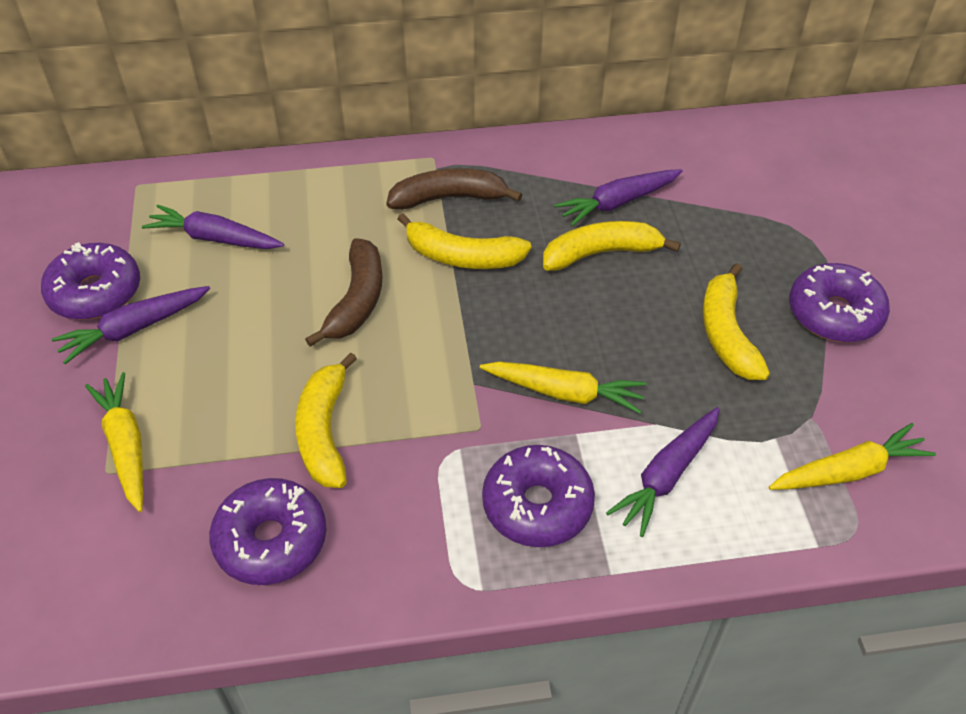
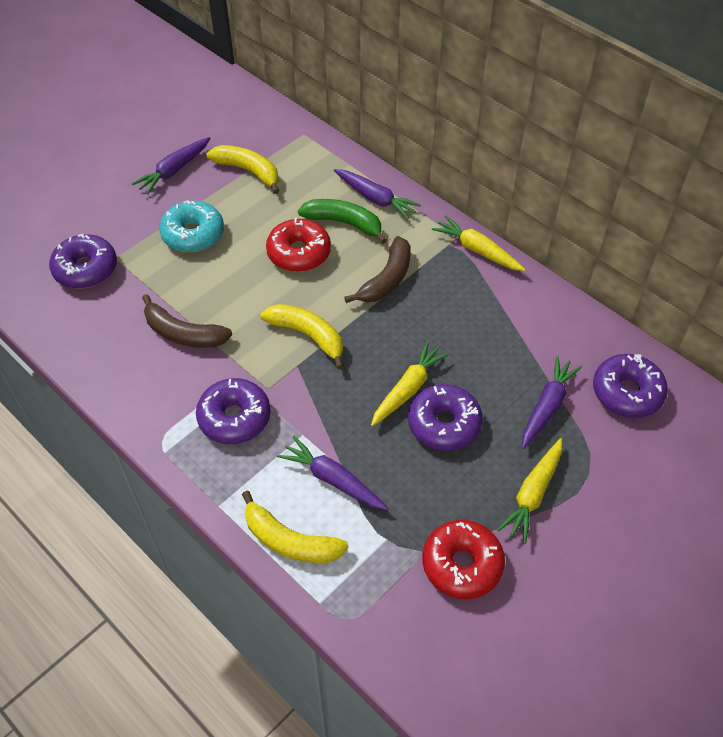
green banana: 0 -> 1
red donut: 0 -> 2
turquoise donut: 0 -> 1
yellow banana: 4 -> 3

